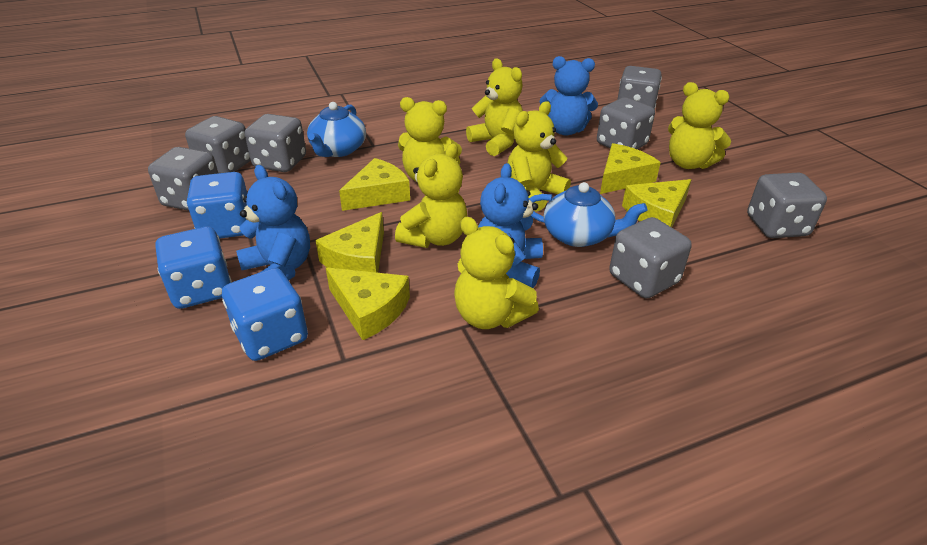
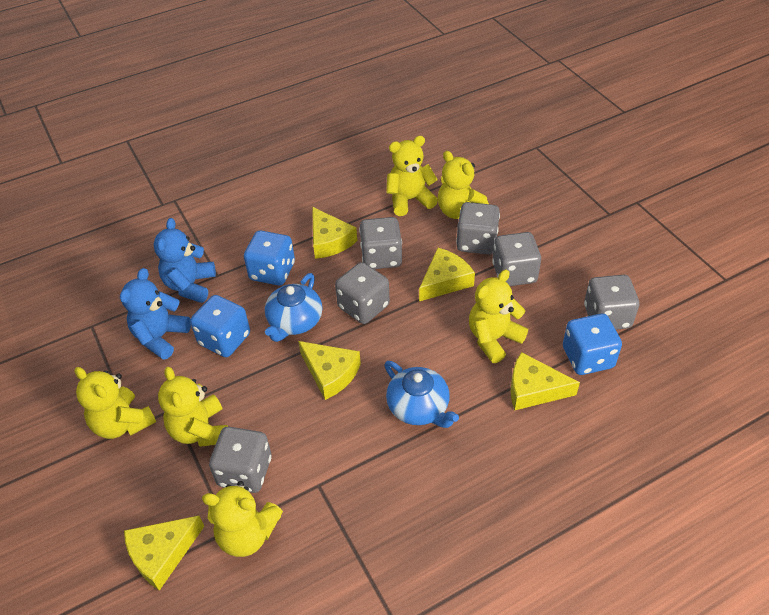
blue teddy bear: 3 -> 2
grey dice: 7 -> 6

